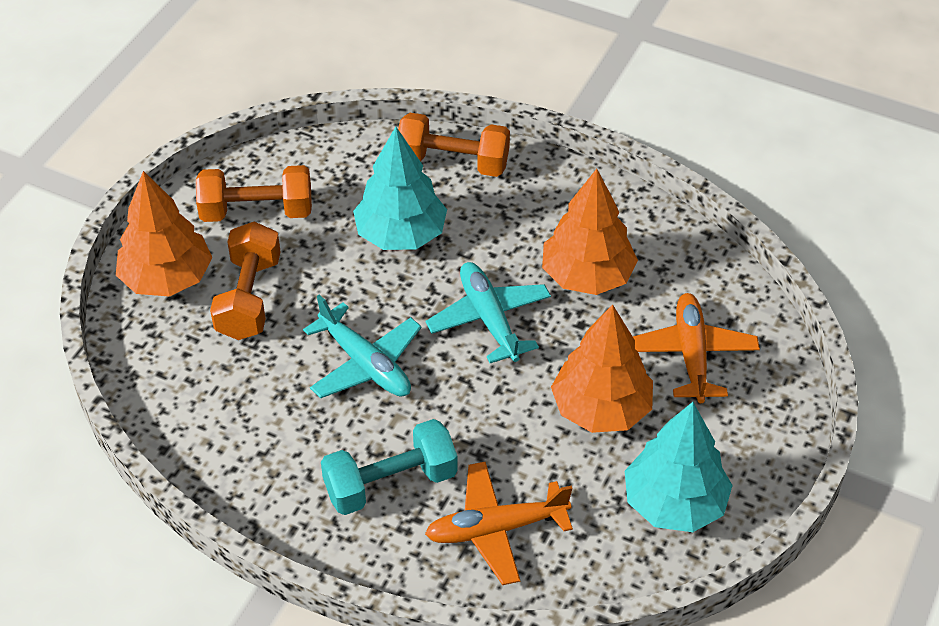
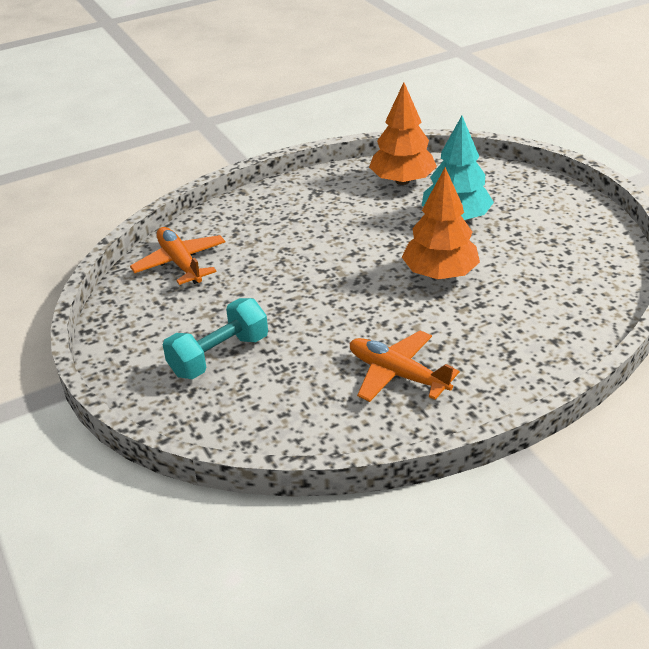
orange dumbbell: 3 -> 0
orange tree: 3 -> 2
turquoise plane: 2 -> 0
turquoise tree: 2 -> 1

